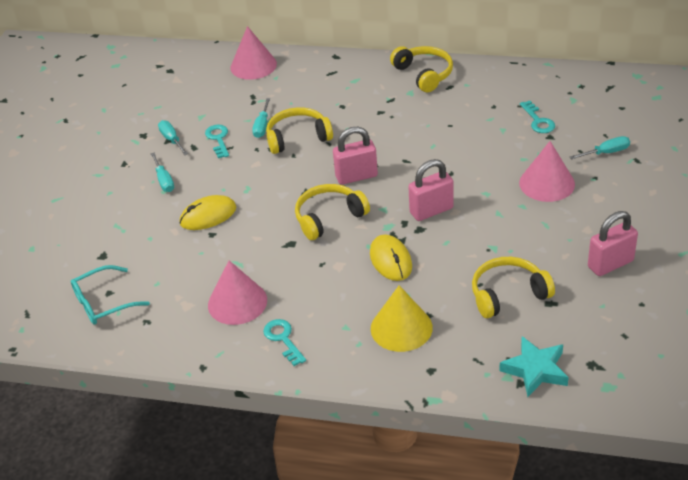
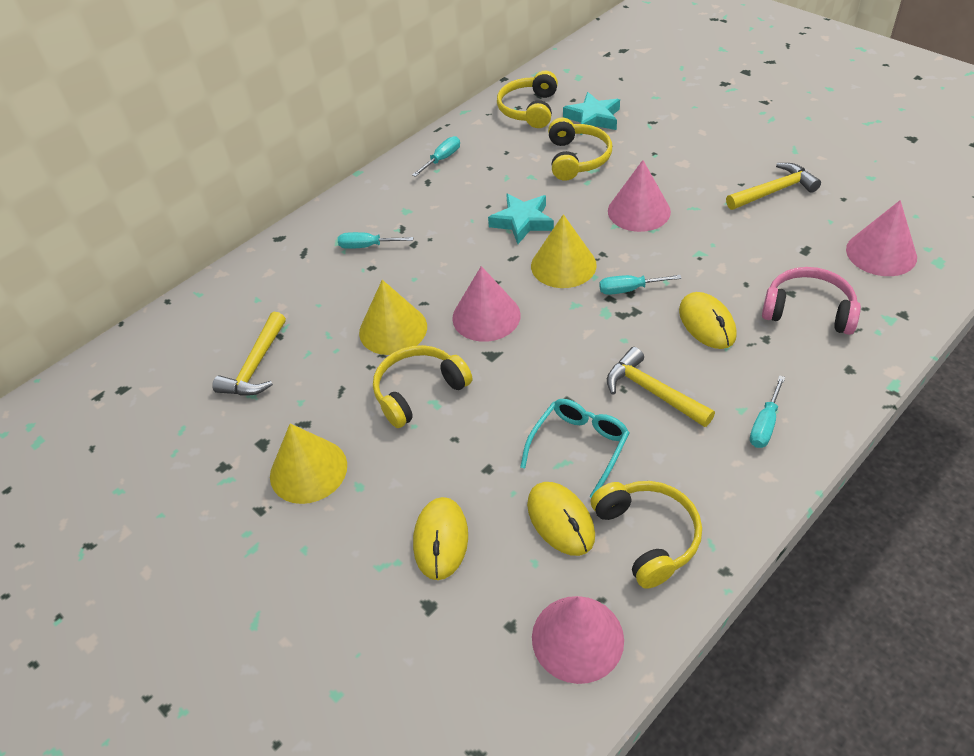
pink cone: 3 -> 4
pink headphones: 0 -> 1
pink padlock: 3 -> 0
turquoise key: 3 -> 0
turquoise star: 1 -> 2
yellow cone: 1 -> 3
yellow hammer: 0 -> 3
yellow mouse: 2 -> 3

